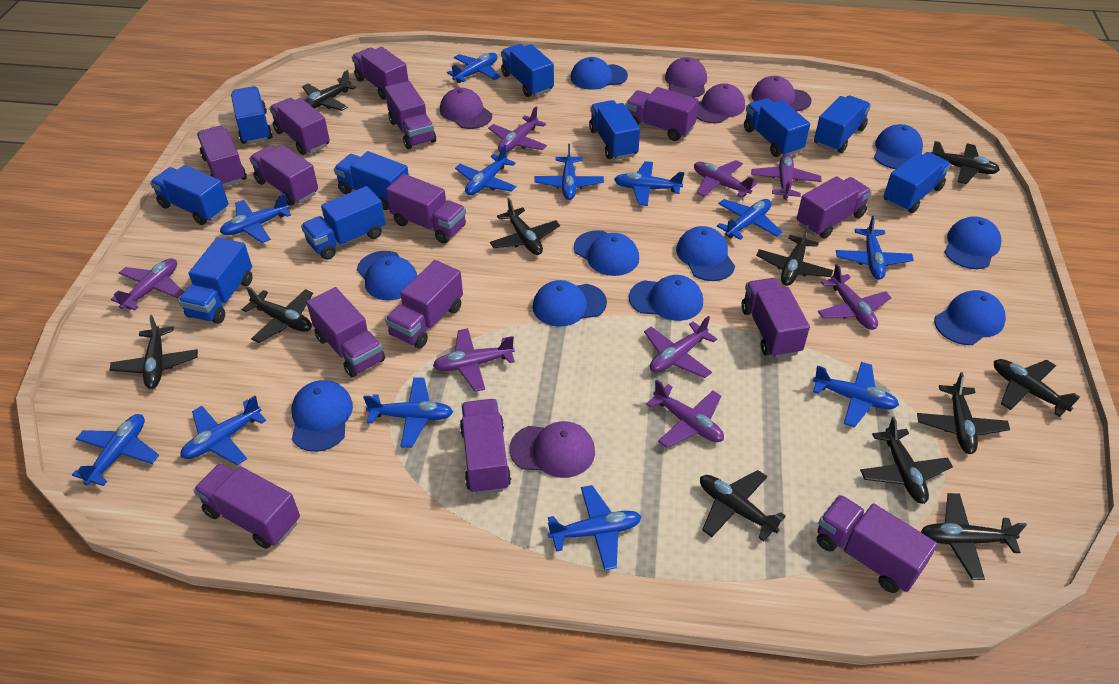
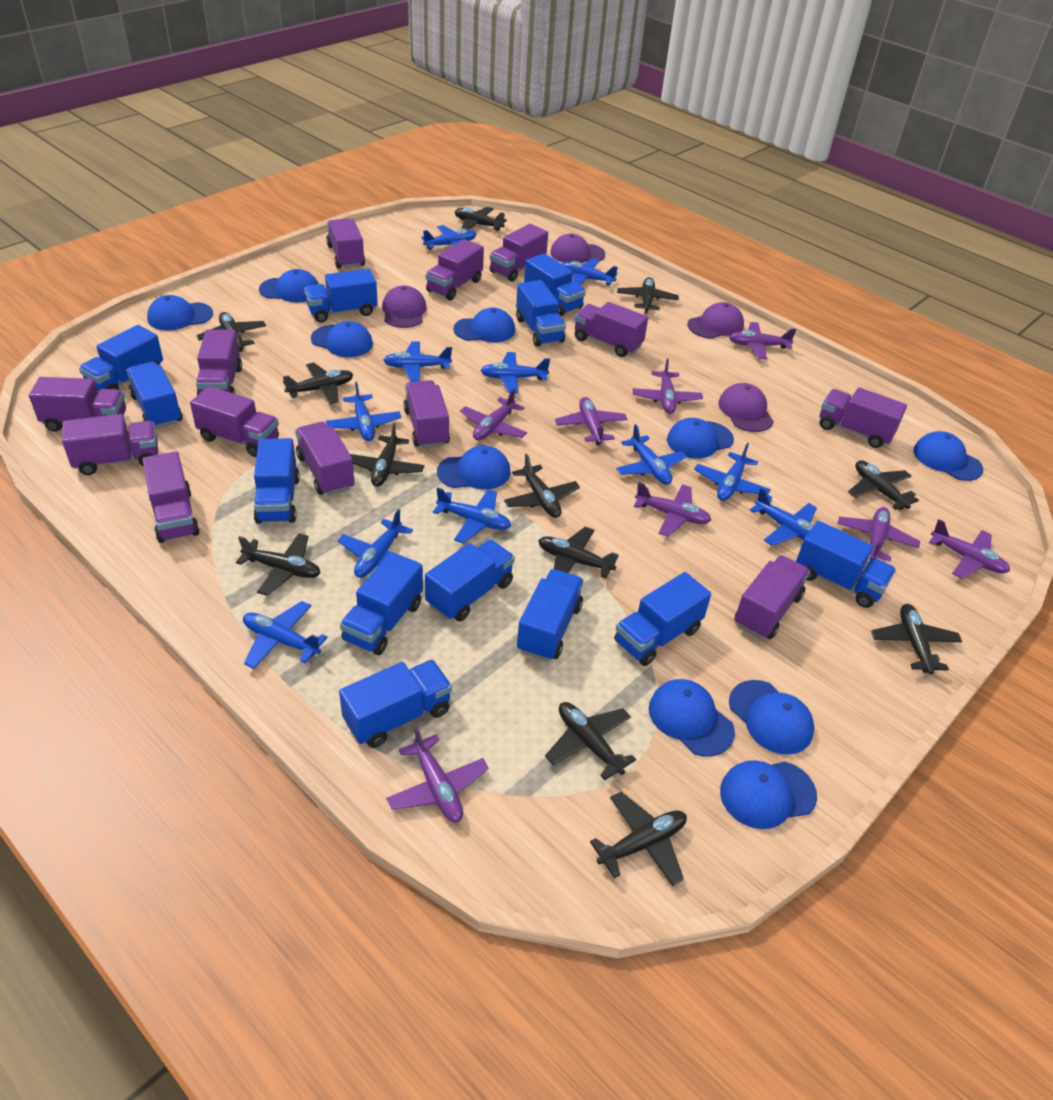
black plane: 11 -> 12
blue plane: 12 -> 11
blue truck: 10 -> 12
purple cap: 5 -> 4
purple truck: 14 -> 13

